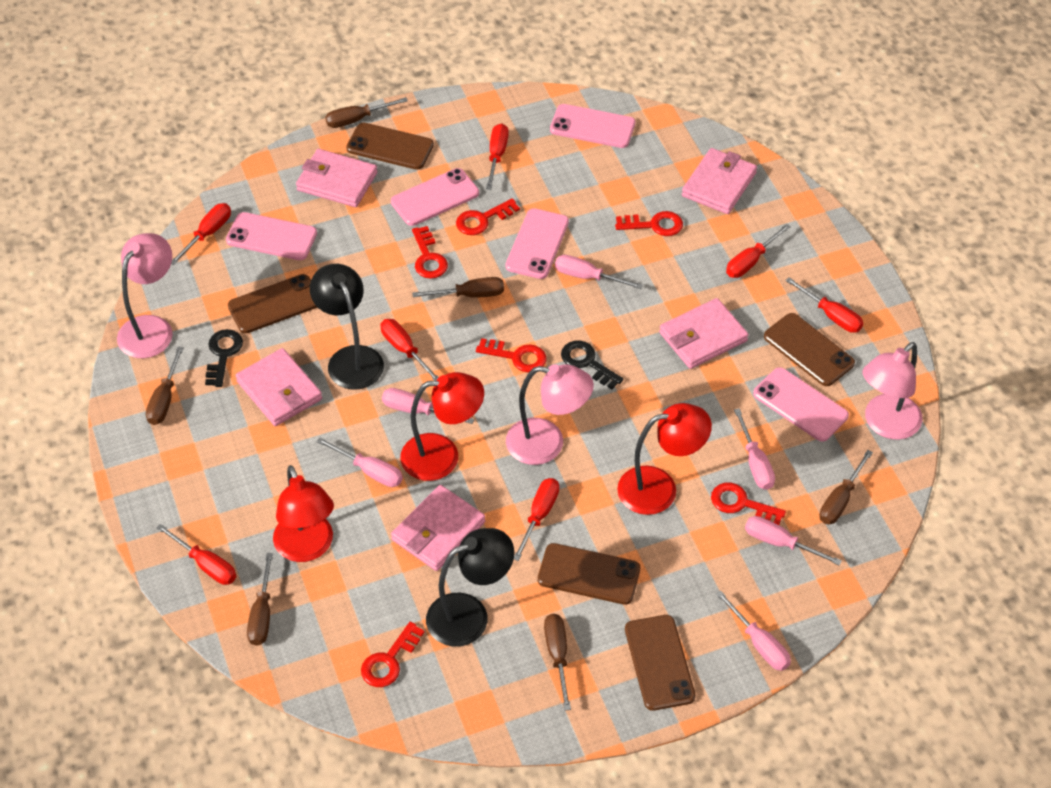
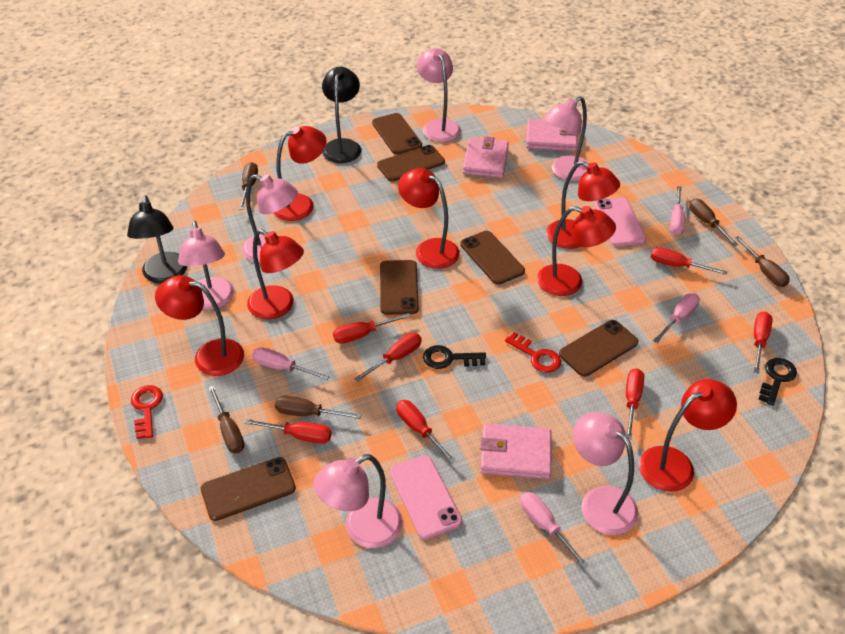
brown phone: 5 -> 6
brown screwdriver: 6 -> 5
pink lamp: 3 -> 6
pink phone: 5 -> 2
pink screwdriver: 6 -> 4
pink wallet: 5 -> 3
red key: 6 -> 2
red lamp: 3 -> 7

